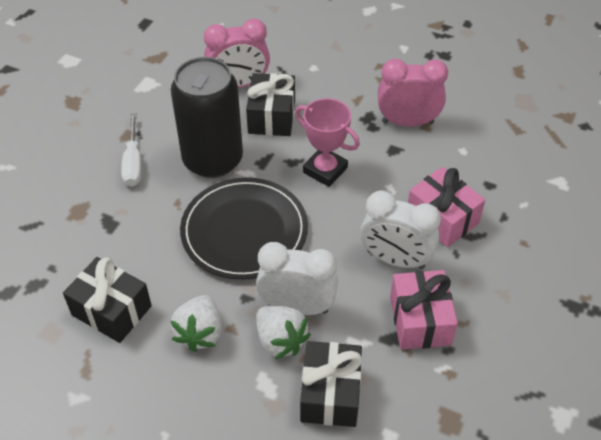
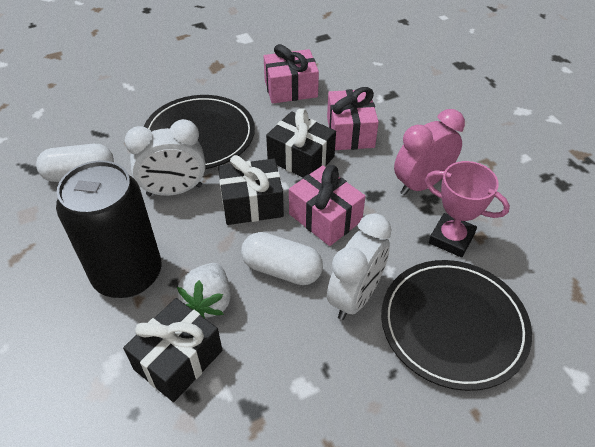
black plate: 1 -> 2
pink clock: 2 -> 1
pink gift: 2 -> 3
white capsule: 0 -> 2
white screwdriver: 1 -> 0
white strawberry: 2 -> 1

